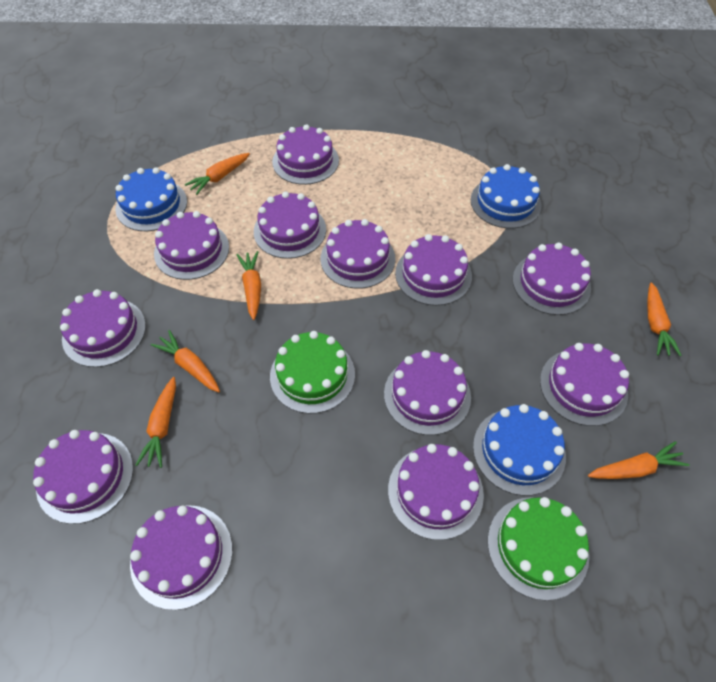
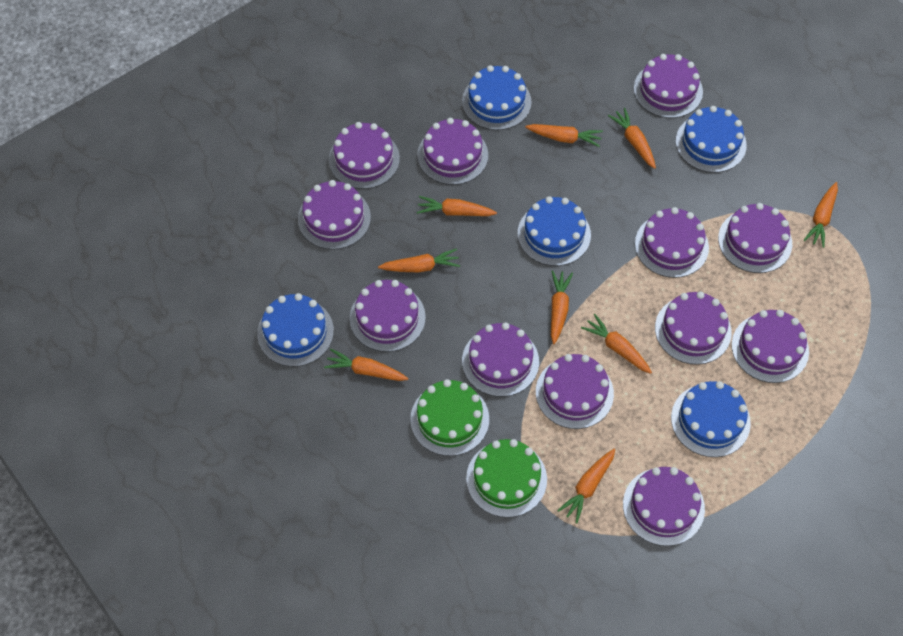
blue cake: 3 -> 5
orange carrot: 6 -> 9

